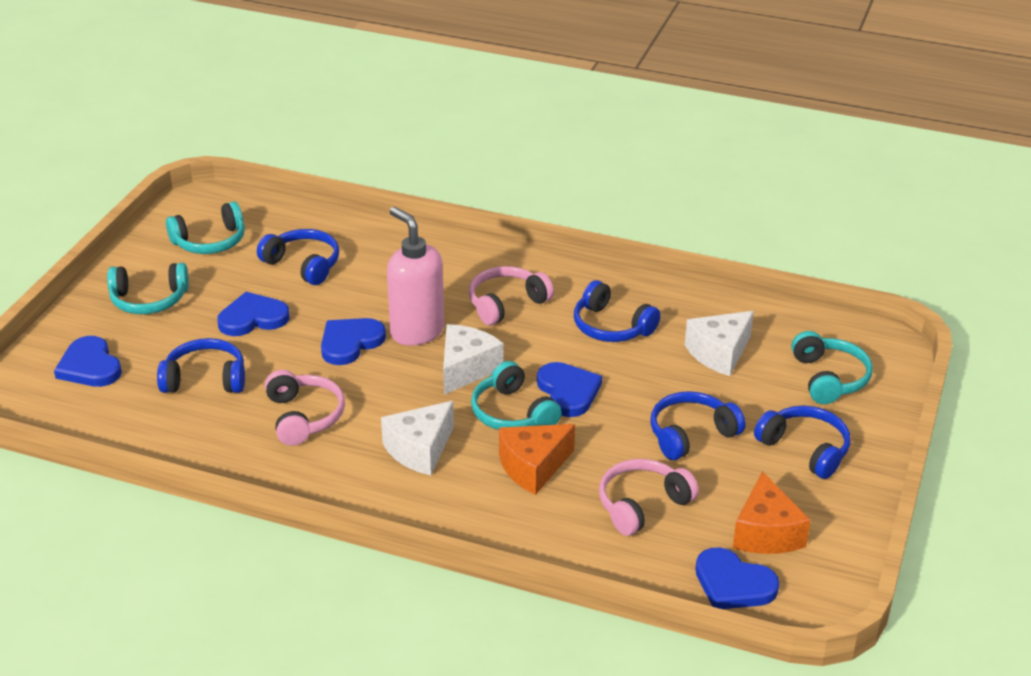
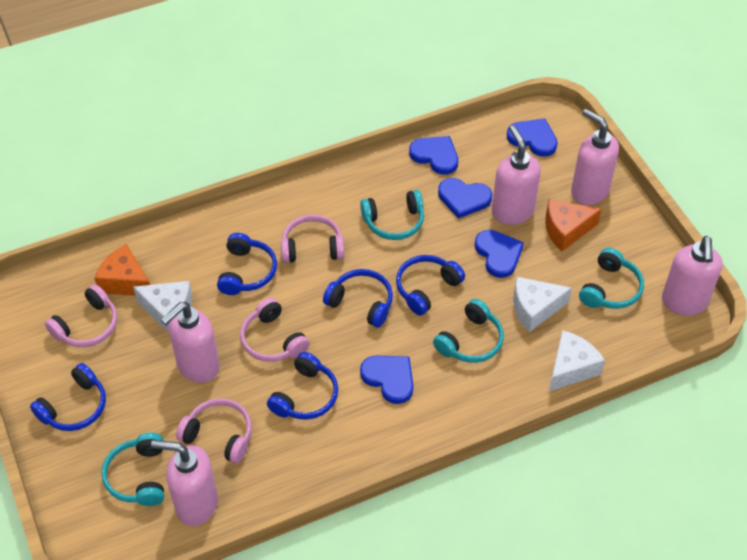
pink headphones: 3 -> 4
pink soap dispenser: 1 -> 5

